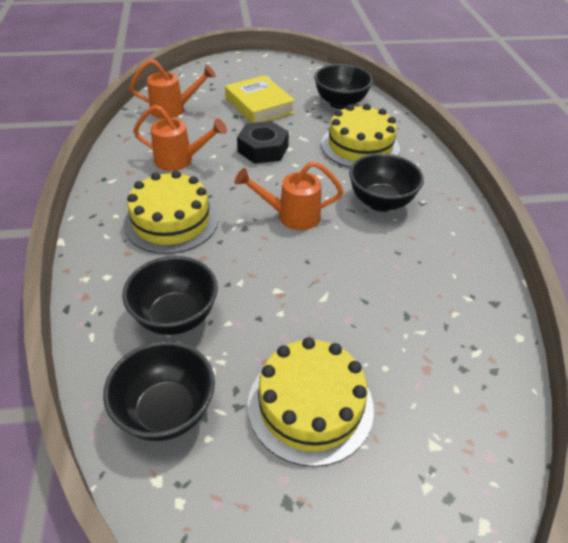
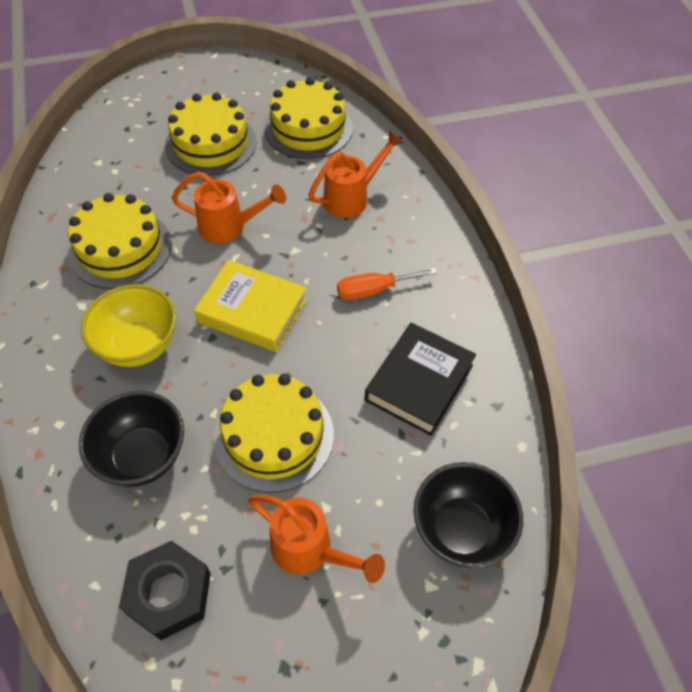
black book: 0 -> 1
black bowl: 4 -> 2
orange screwdriver: 0 -> 1
yellow bowl: 0 -> 1
yellow cake: 3 -> 4

